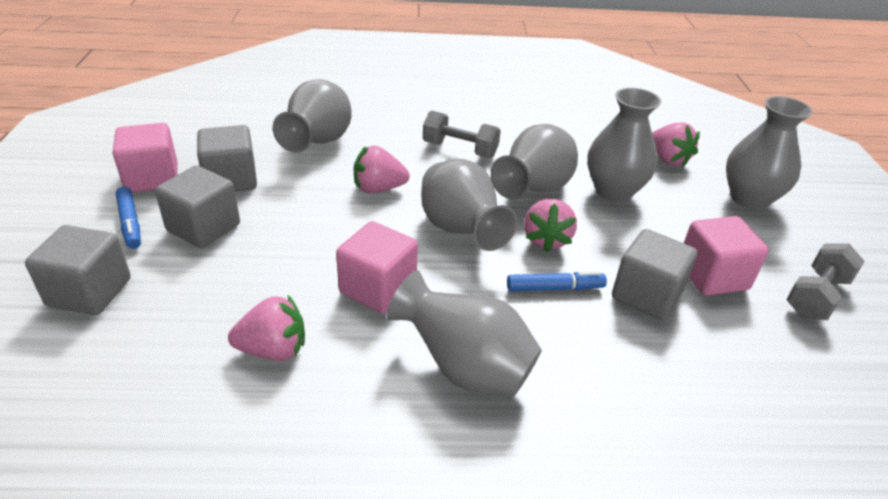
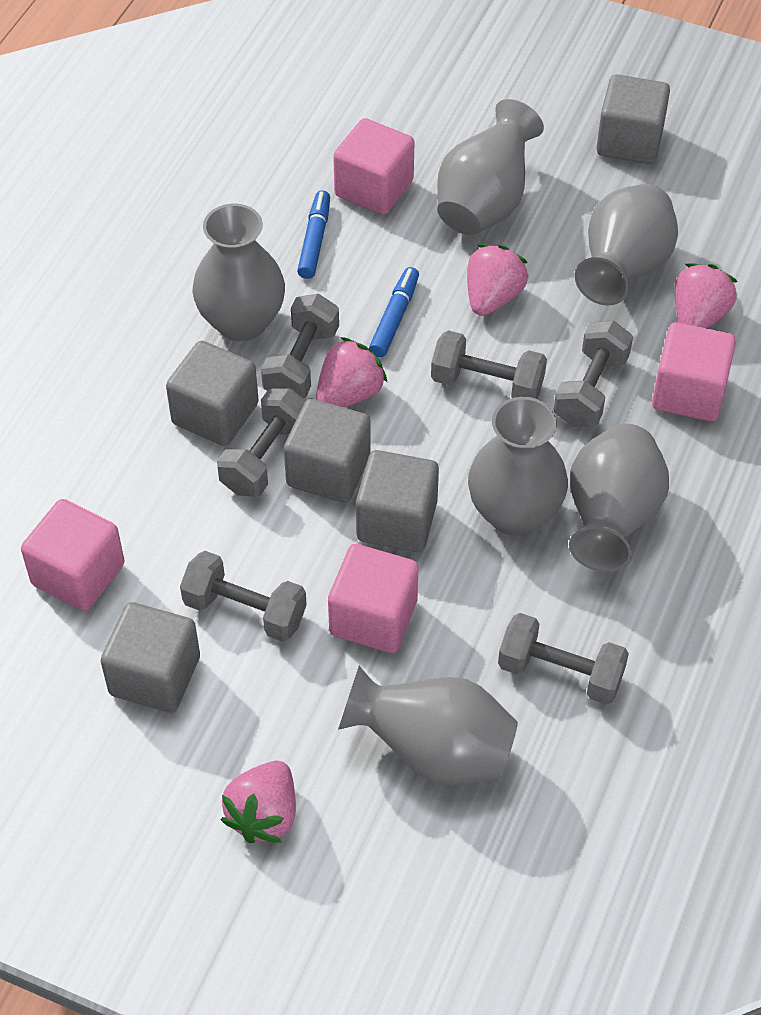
grey cube: 4 -> 5
grey dumbbell: 2 -> 6
pink cube: 3 -> 4

